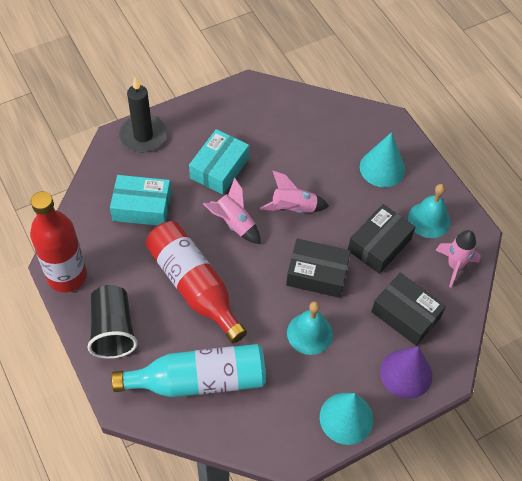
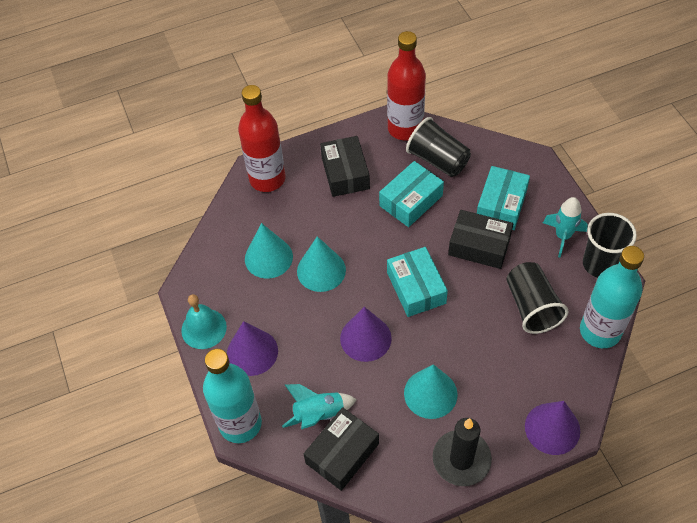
black cup: 1 -> 3
pink rocket: 3 -> 0
purple cone: 1 -> 3
turquoise bell: 2 -> 1
turquoise bottle: 1 -> 2
turquoise box: 2 -> 3
turquoise cone: 2 -> 3
turquoise rocket: 0 -> 2

